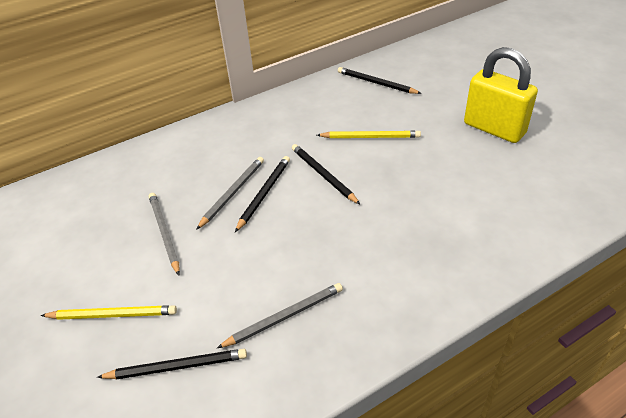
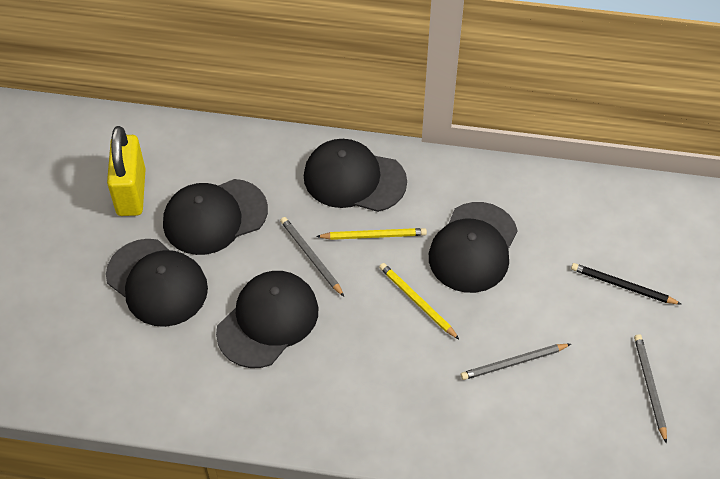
black cap: 0 -> 5
black pencil: 4 -> 1

